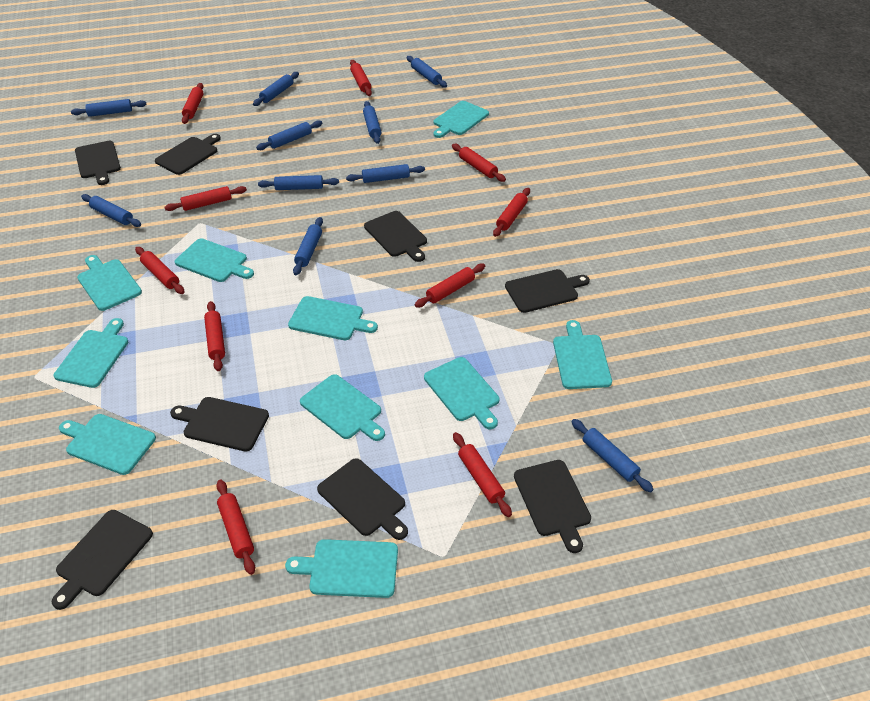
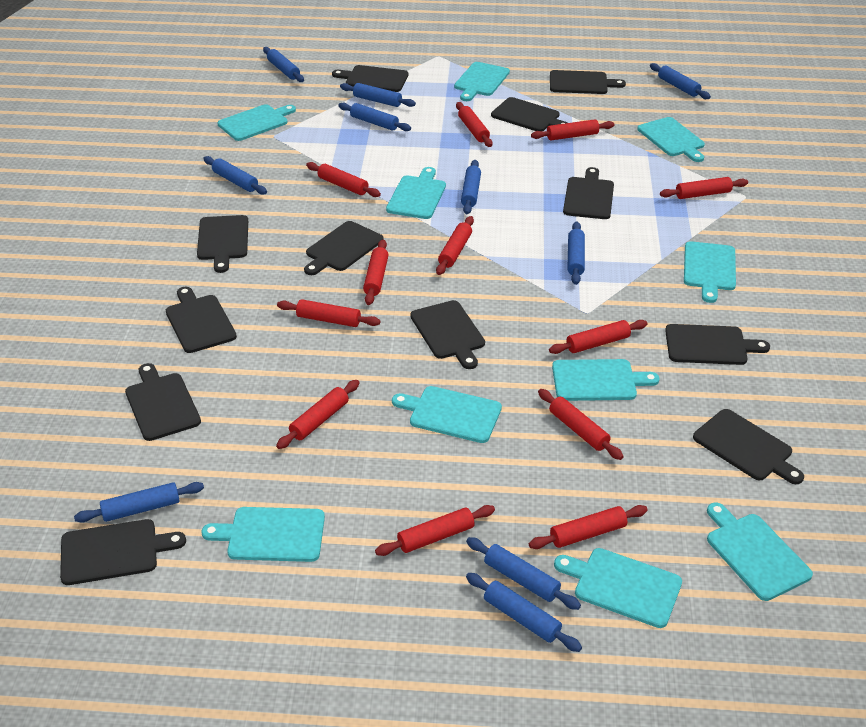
black cutting board: 8 -> 12
red rolling pin: 10 -> 12

